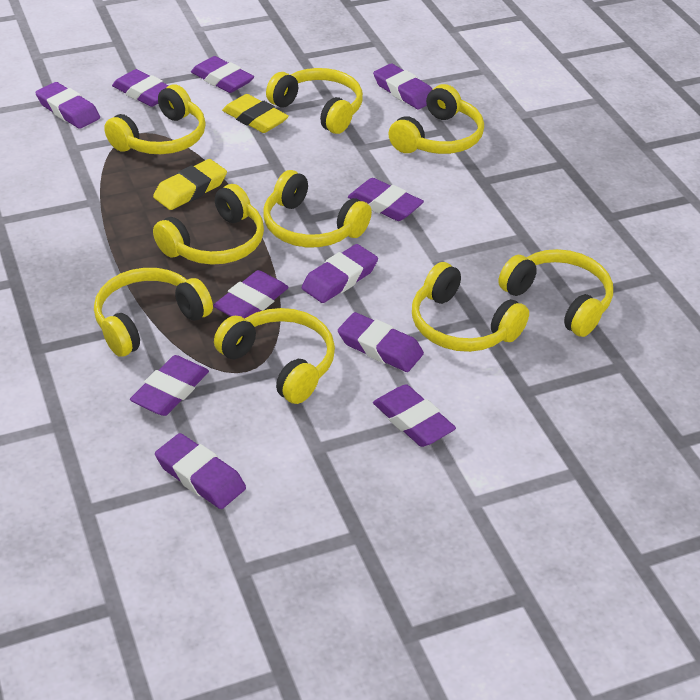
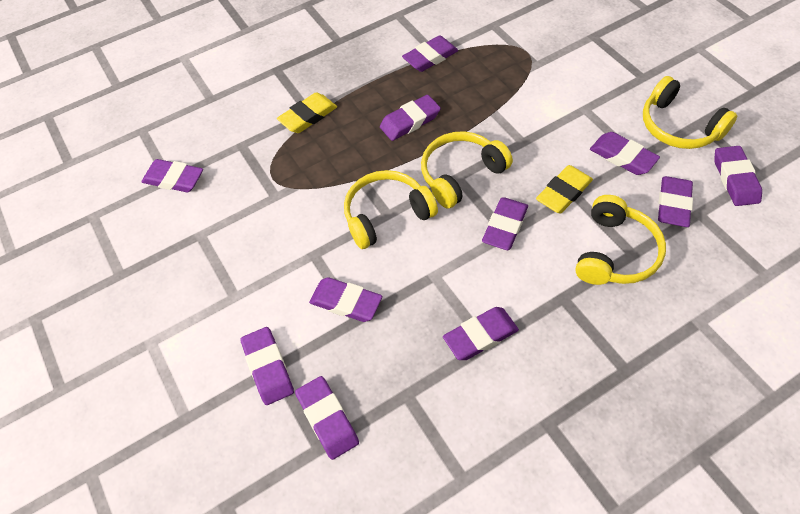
yellow headphones: 9 -> 4

